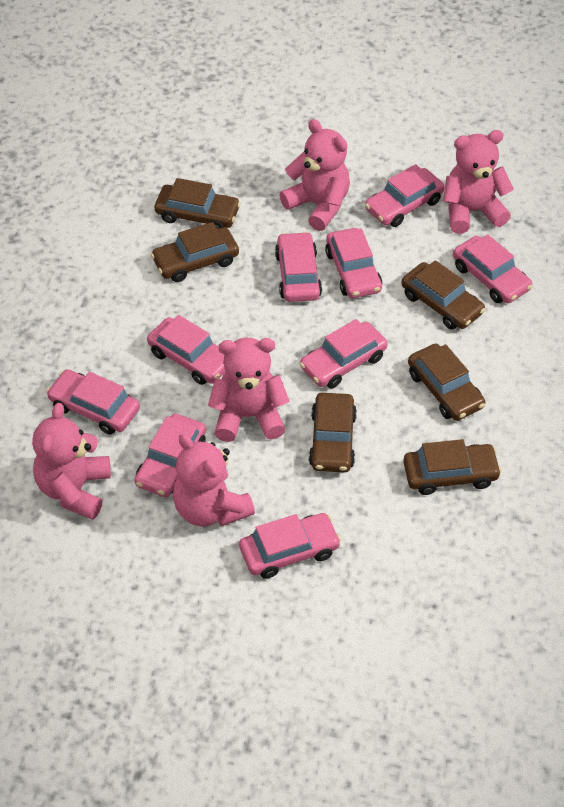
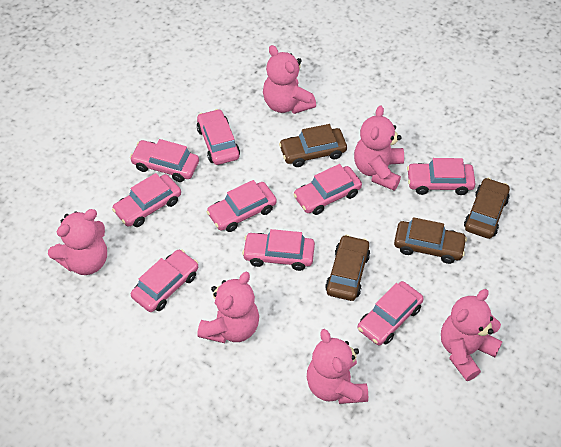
brown car: 6 -> 4
pink teddy bear: 5 -> 6

